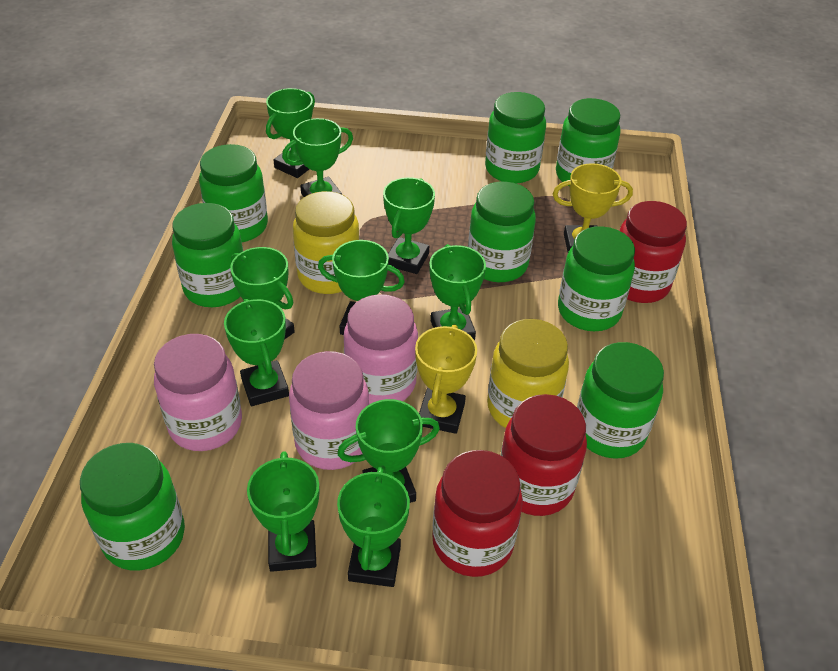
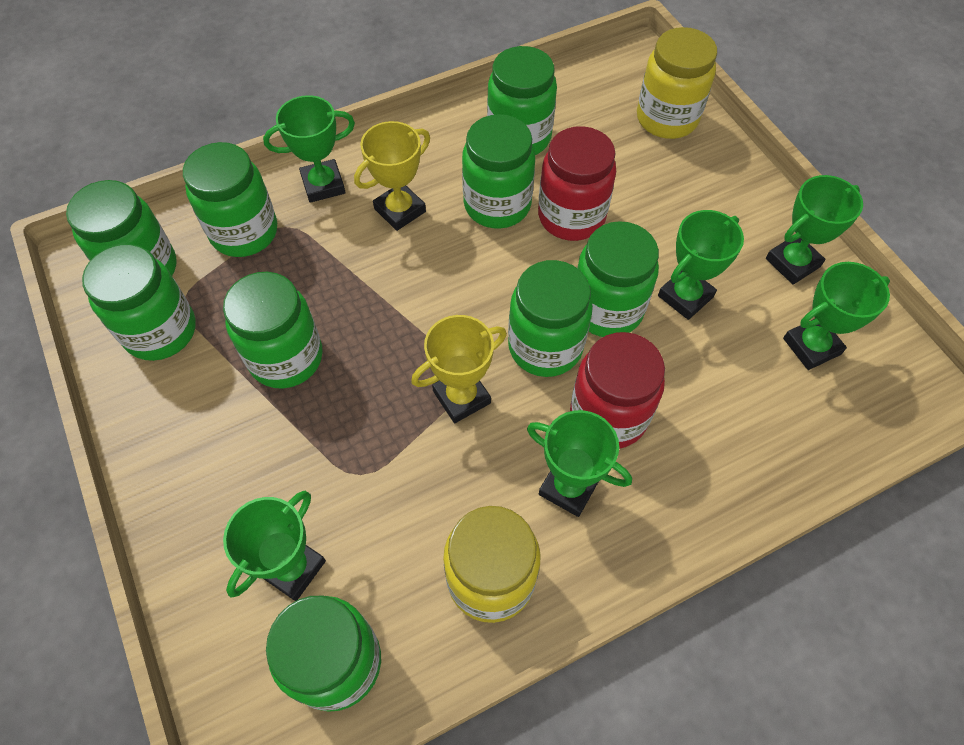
green jar: 8 -> 9
green trophy: 10 -> 6
pink jar: 3 -> 0
red jar: 3 -> 2

